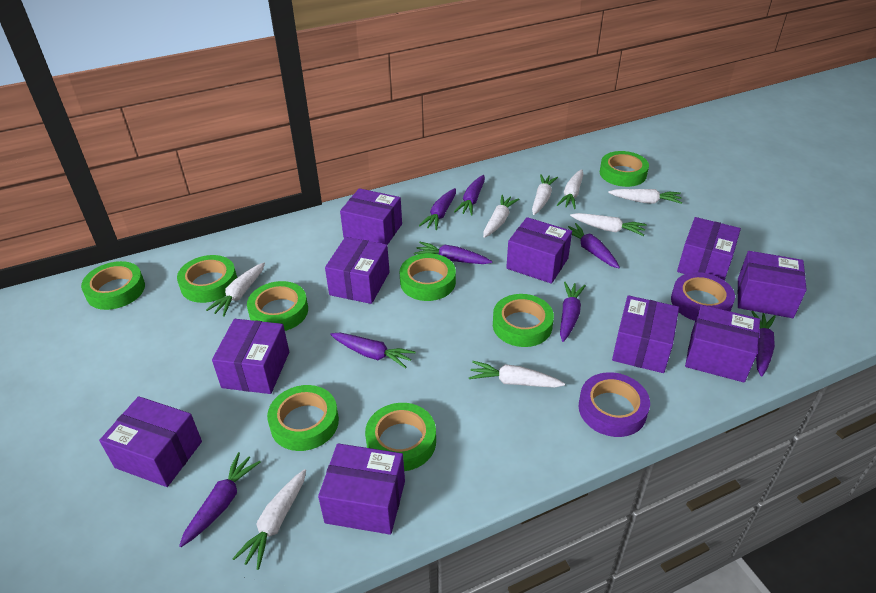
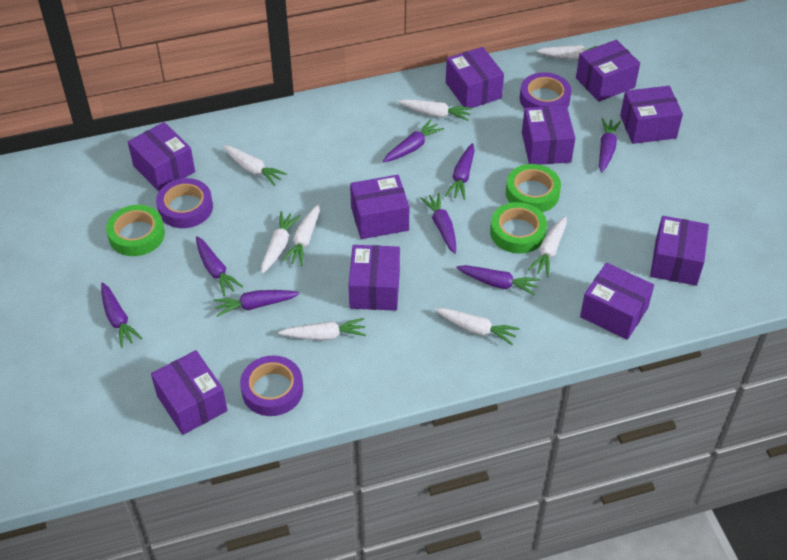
green tape: 8 -> 3
purple tape: 2 -> 3

